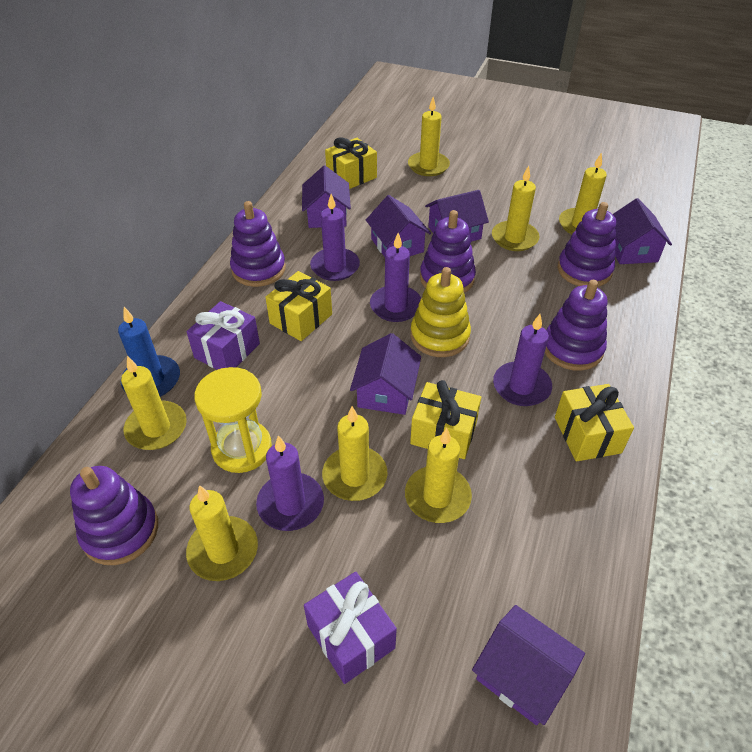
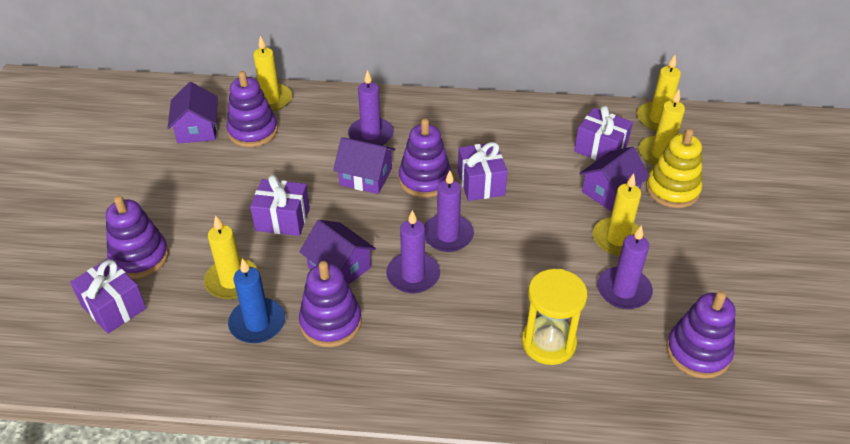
purple gift: 2 -> 4
purple house: 6 -> 4
yellow candle: 7 -> 5
yellow gift: 4 -> 0

